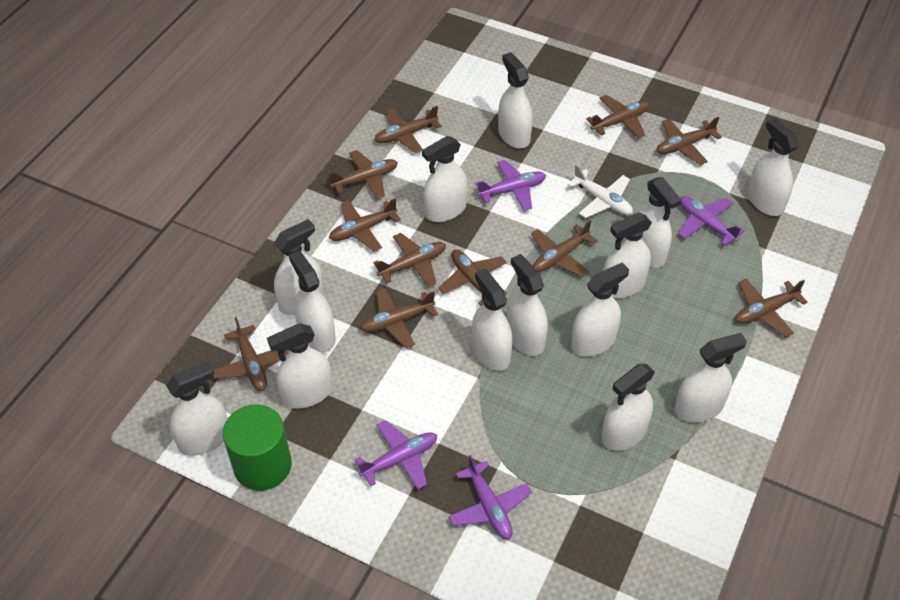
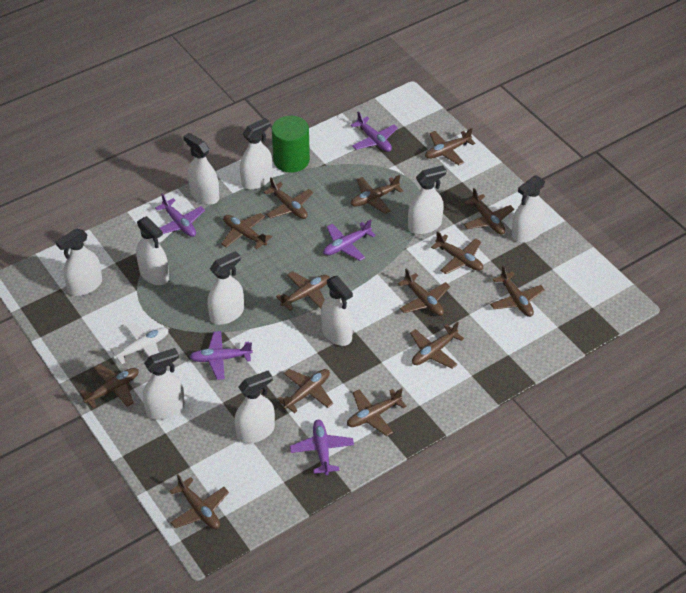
brown plane: 11 -> 14
purple plane: 4 -> 5
white spray bottle: 14 -> 10

